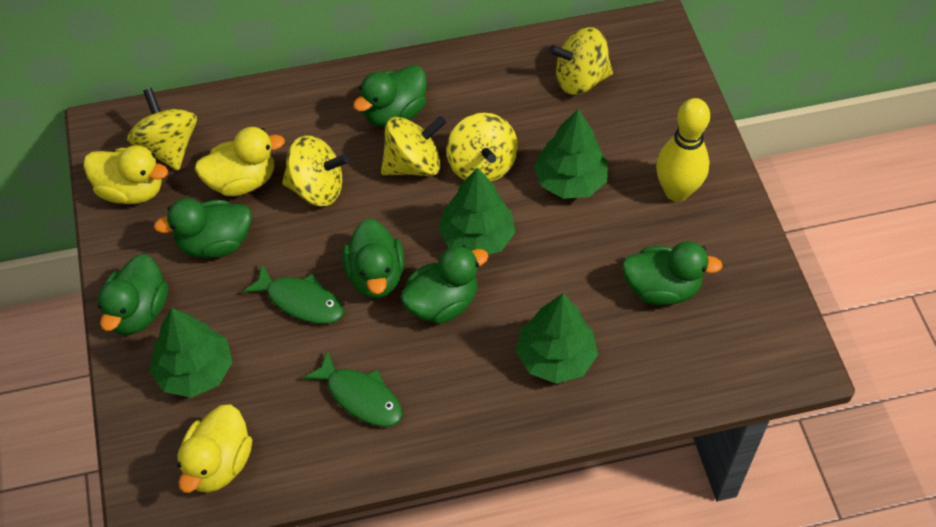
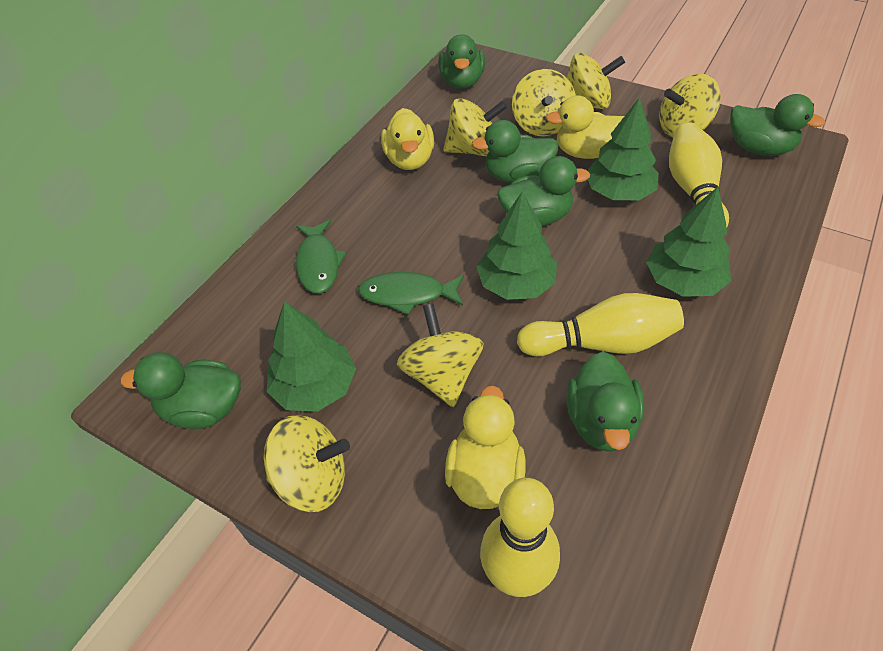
yellow bowling pin: 1 -> 3
yellow spinning top: 5 -> 6

